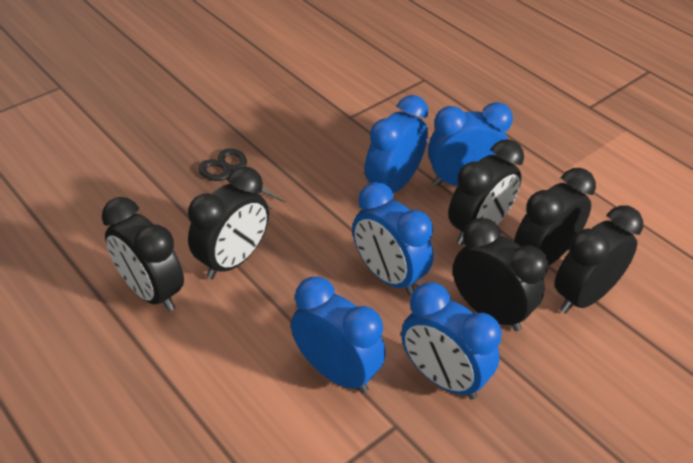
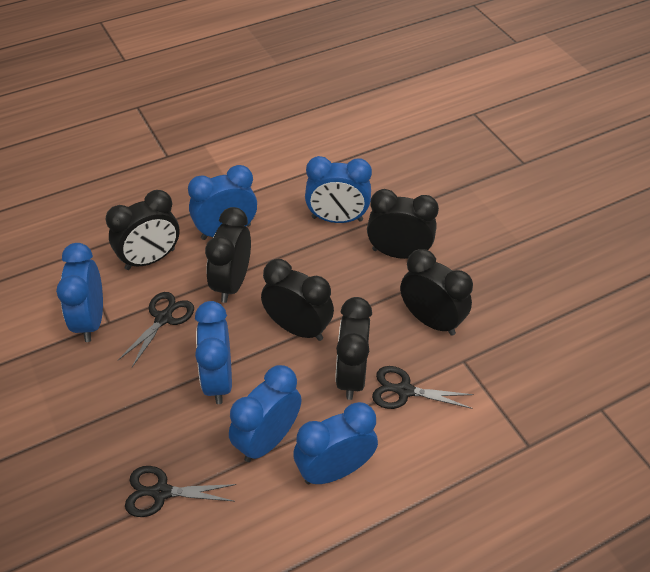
black scissors: 1 -> 3
blue clock: 5 -> 6

